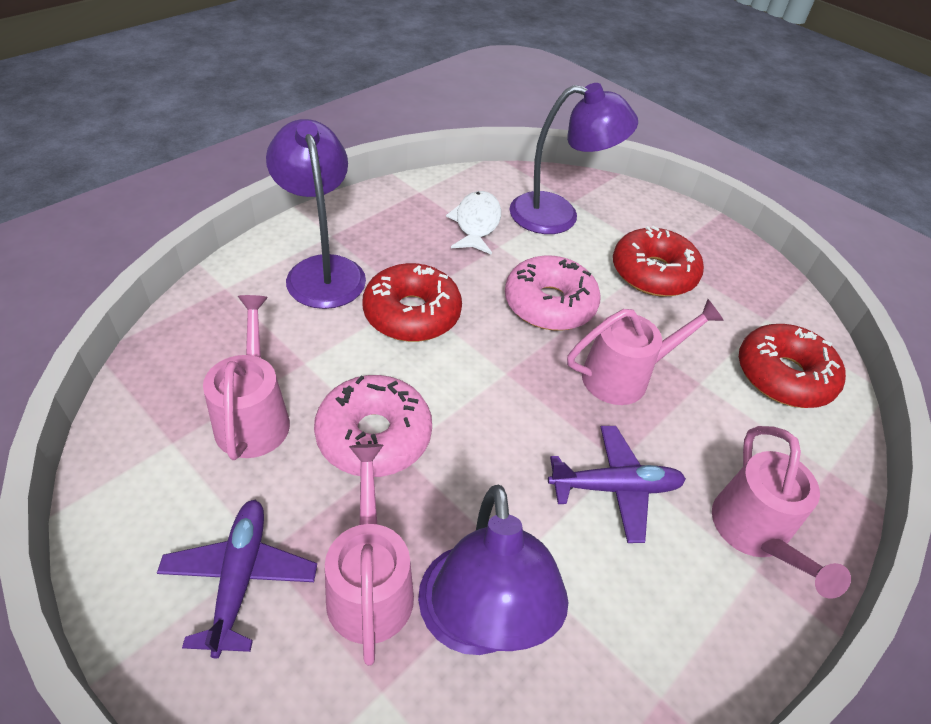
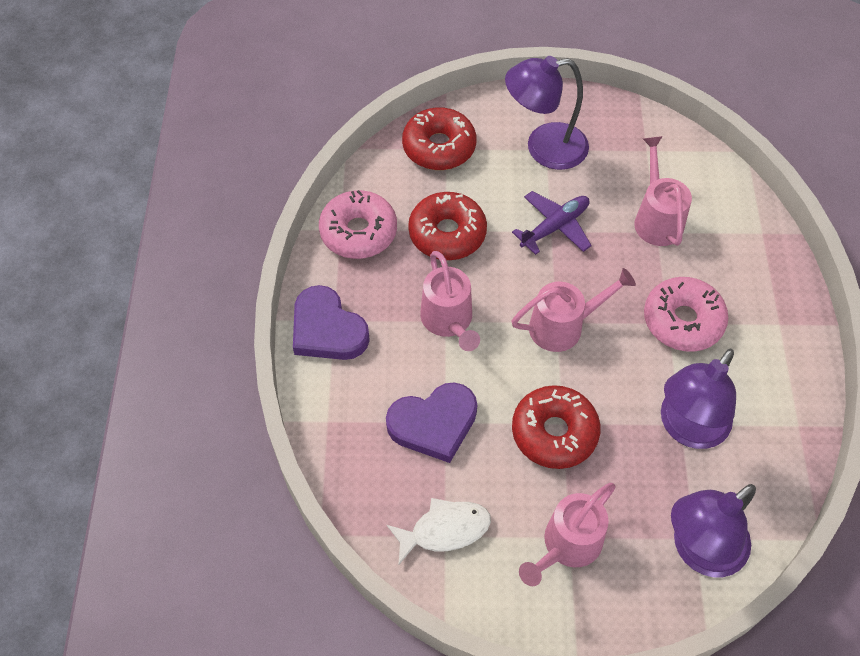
purple heart: 0 -> 2
purple plane: 2 -> 1

